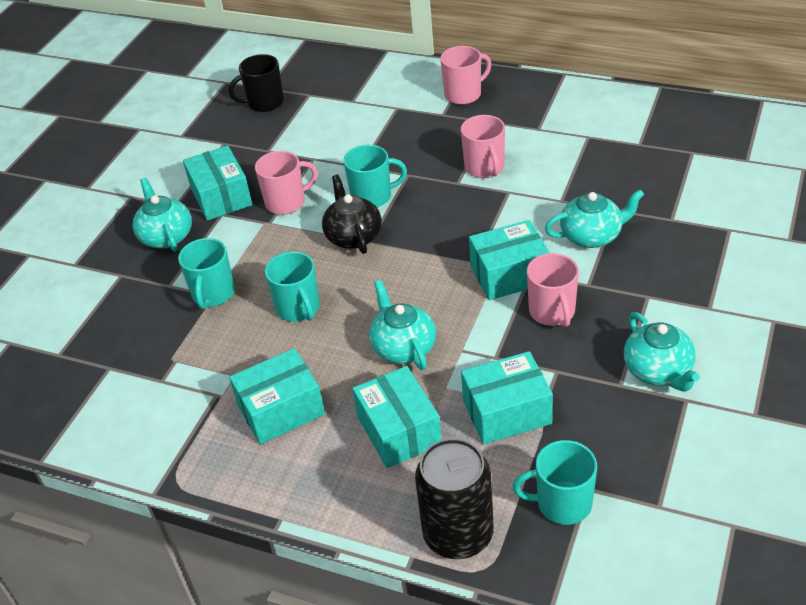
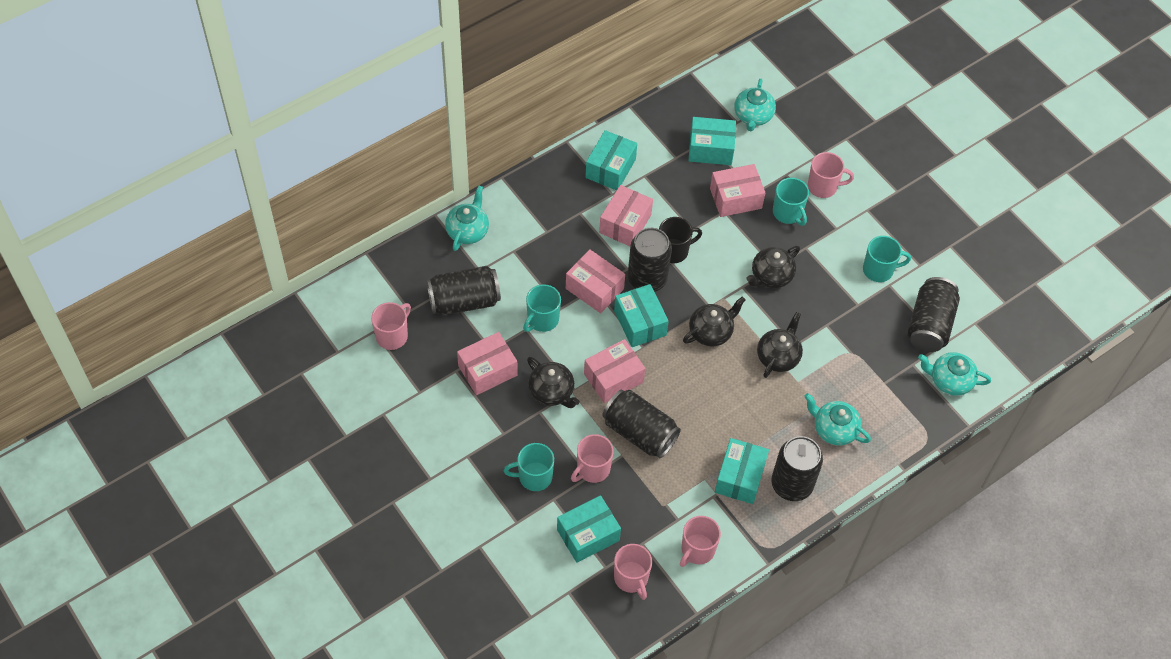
black can: 1 -> 5
black teapot: 1 -> 4
pink box: 0 -> 5
pink mug: 4 -> 5

